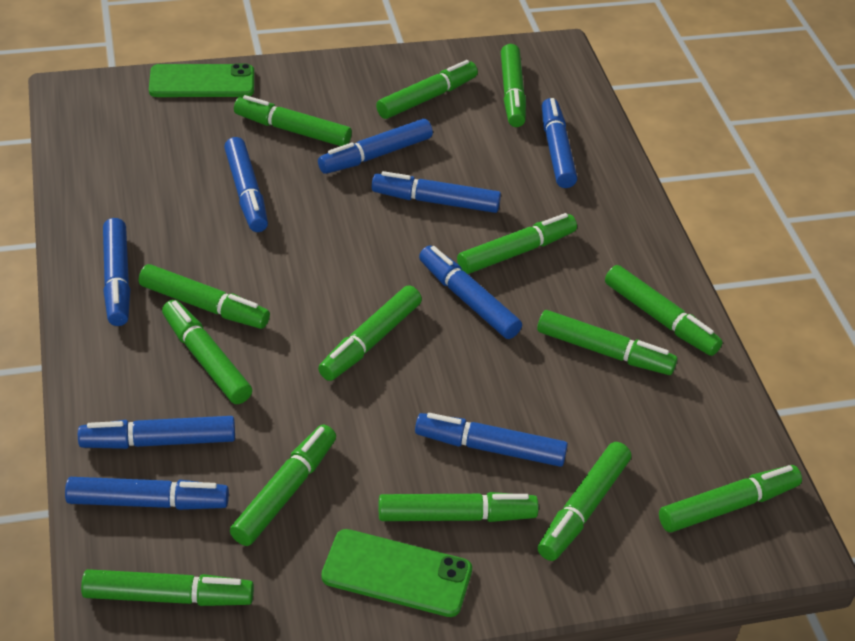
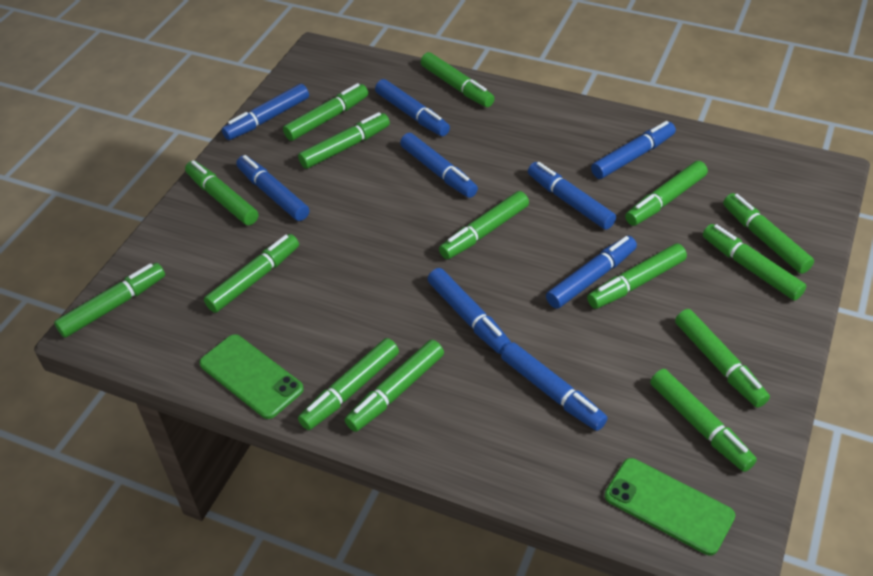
green marker: 14 -> 15

